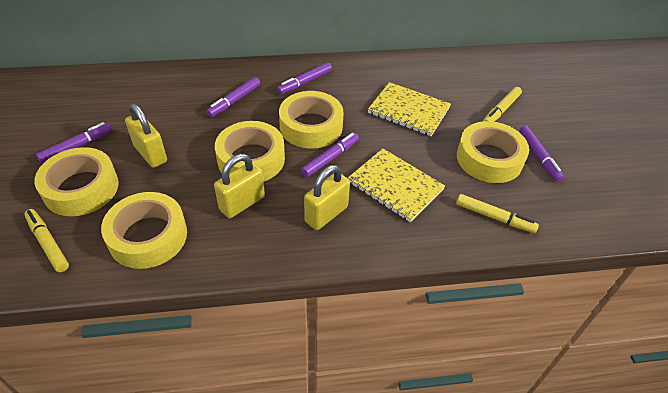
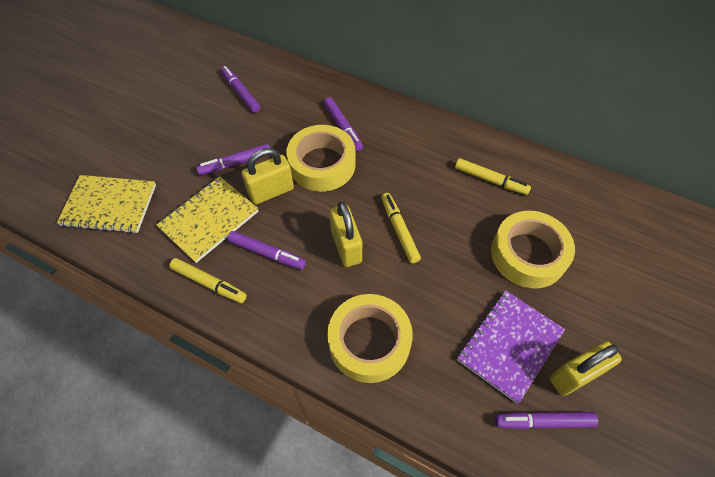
purple notebook: 0 -> 1
yellow tape: 5 -> 3

